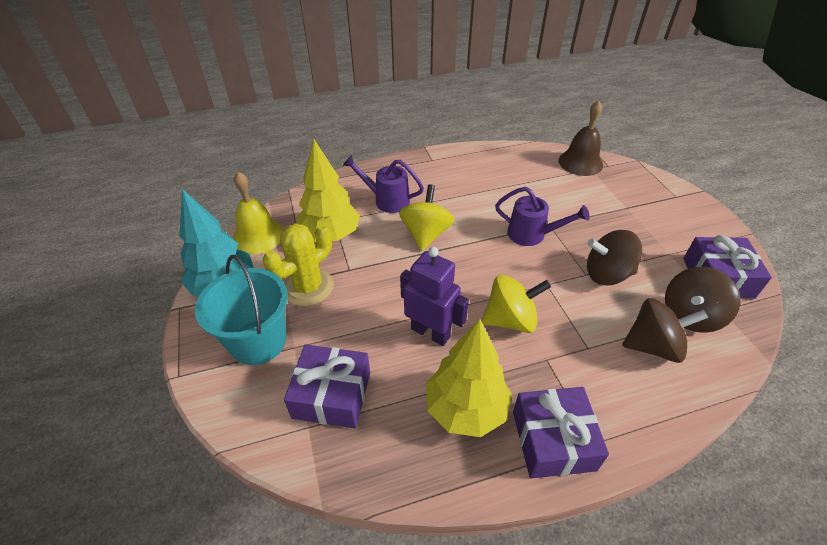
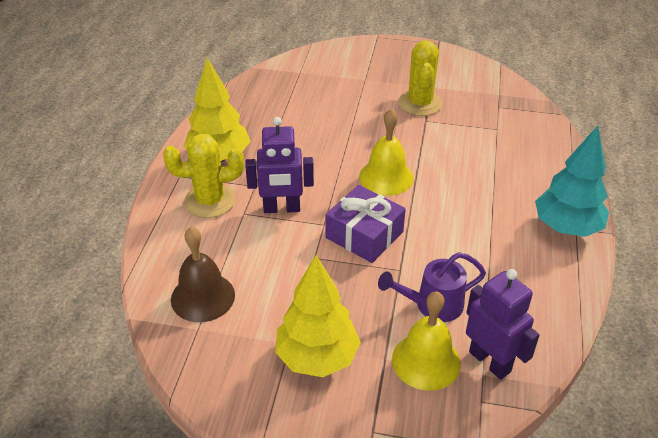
brown spinning top: 3 -> 0
purple gift: 3 -> 1
purple robot: 1 -> 2
purple watering can: 2 -> 1
turquoise bucket: 1 -> 0
yellow bell: 1 -> 2
yellow cactus: 1 -> 2
yellow spinning top: 2 -> 0

